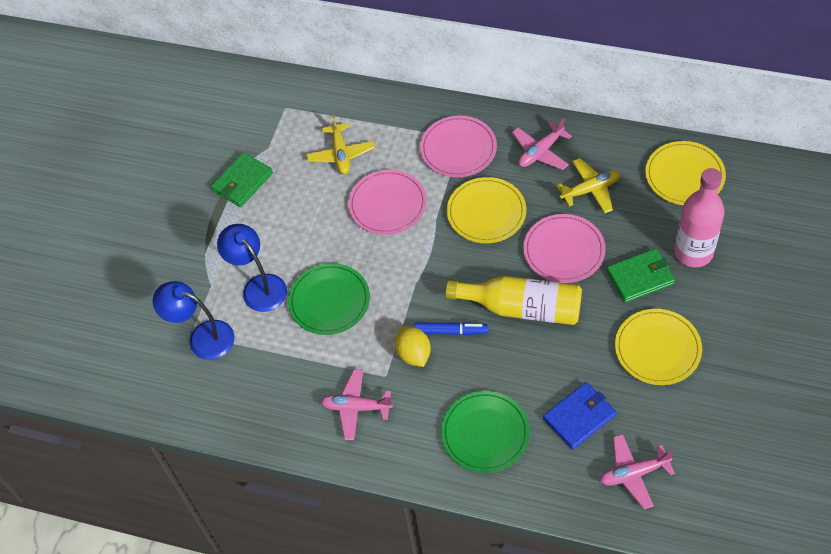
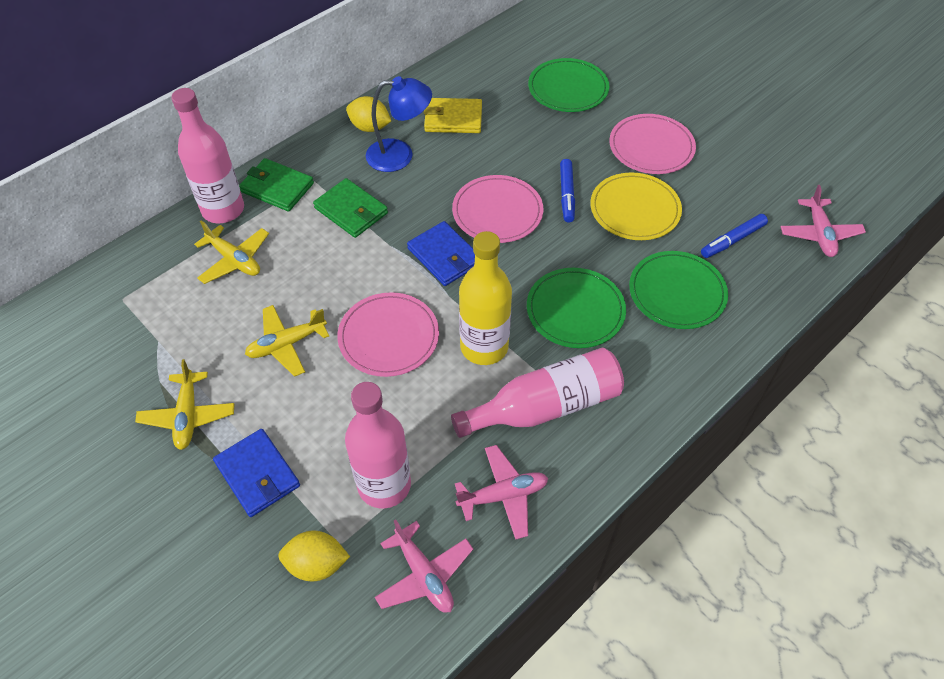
blue lamp: 2 -> 1
blue marker: 1 -> 2
blue wallet: 1 -> 2
green plate: 2 -> 3
pink bottle: 1 -> 3
yellow lemon: 1 -> 2
yellow plane: 2 -> 3
yellow plate: 3 -> 1
yellow wallet: 0 -> 1

